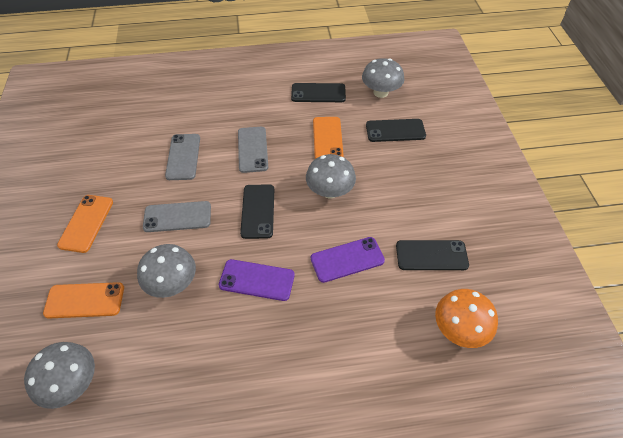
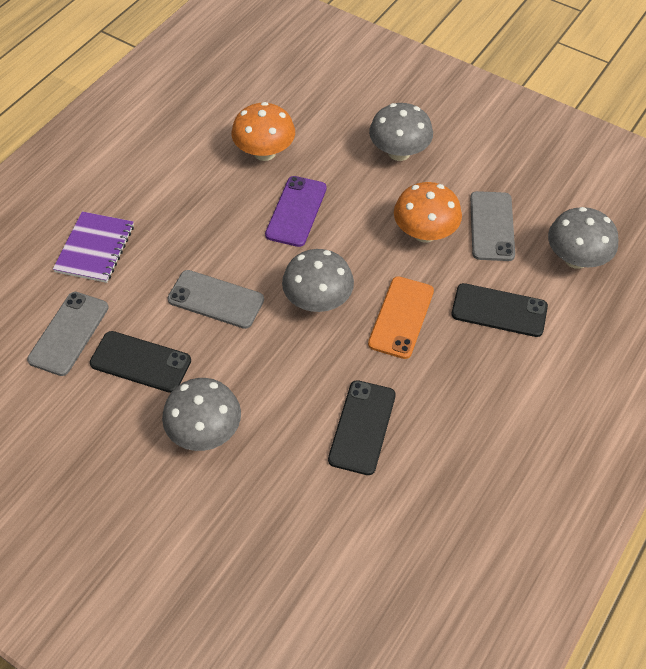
black phone: 4 -> 3
orange mushroom: 1 -> 2
orange phone: 3 -> 1
purple notebook: 0 -> 1
purple phone: 2 -> 1

